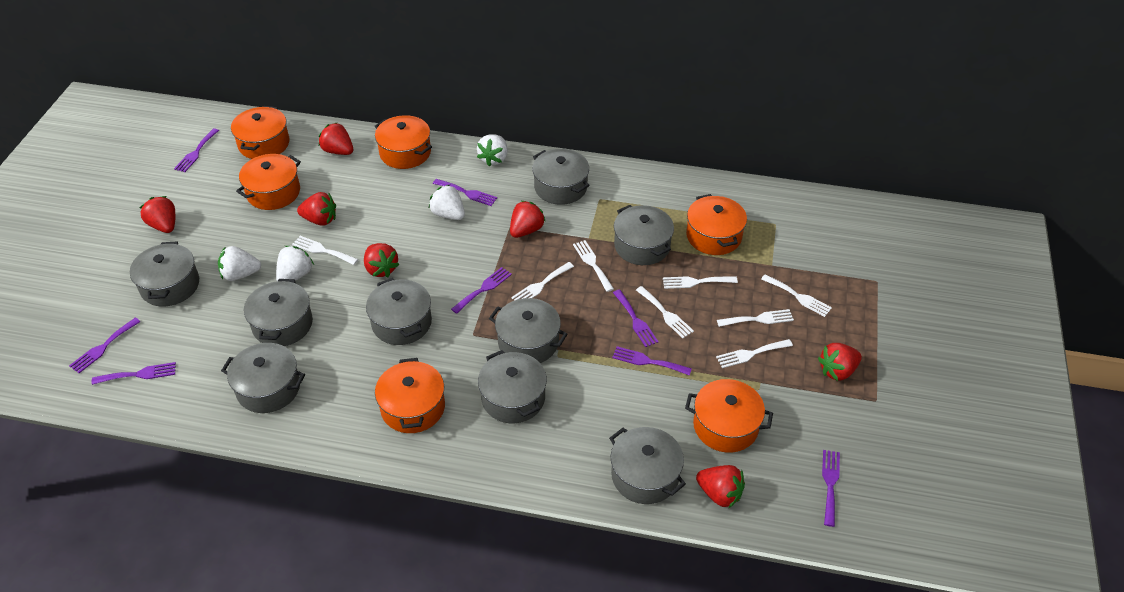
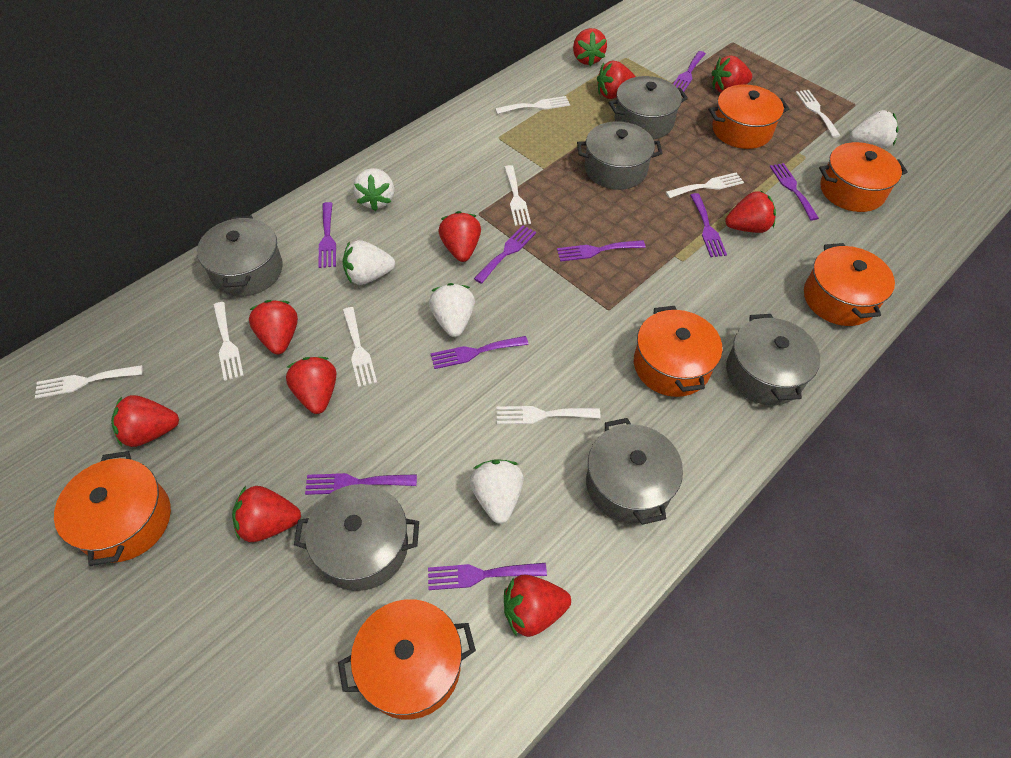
grey pot: 9 -> 6
purple fork: 8 -> 9
red strawberry: 7 -> 10
white strawberry: 4 -> 5

